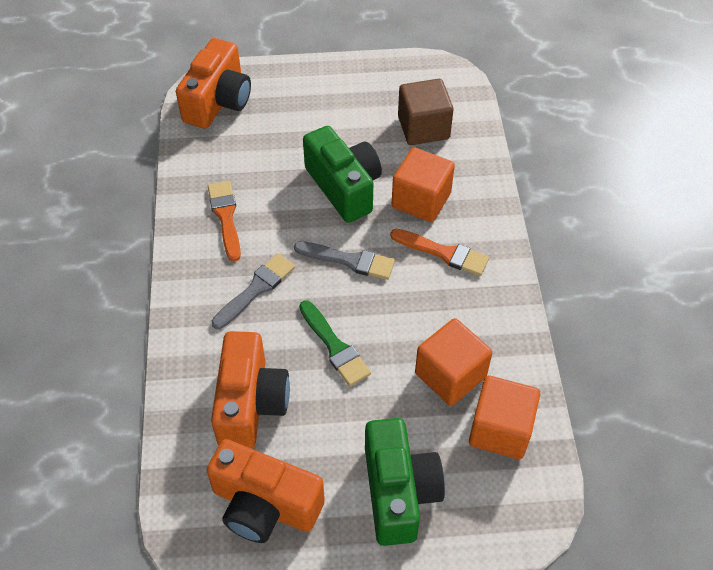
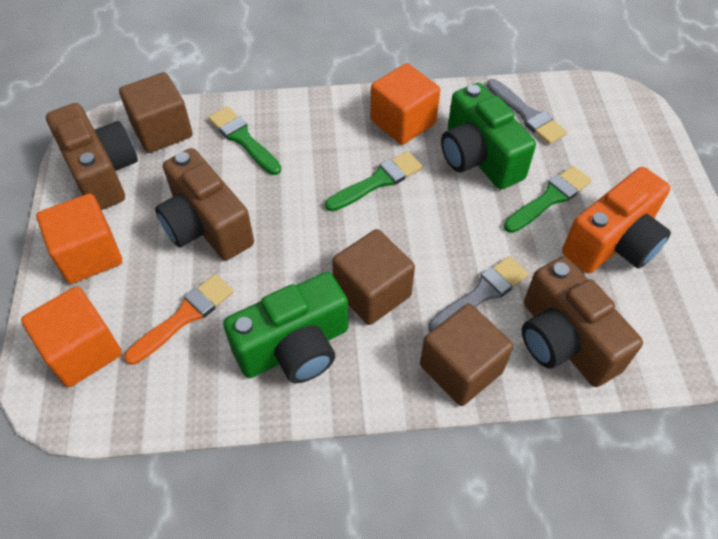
brown camera: 0 -> 3
brown cube: 1 -> 3
green brush: 1 -> 3
orange brush: 2 -> 1
orange camera: 3 -> 1

